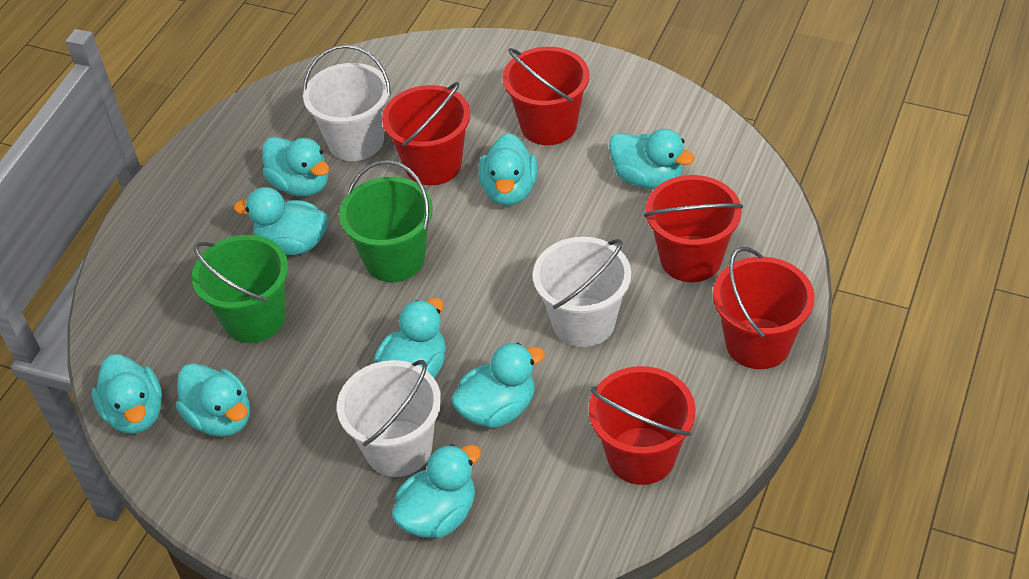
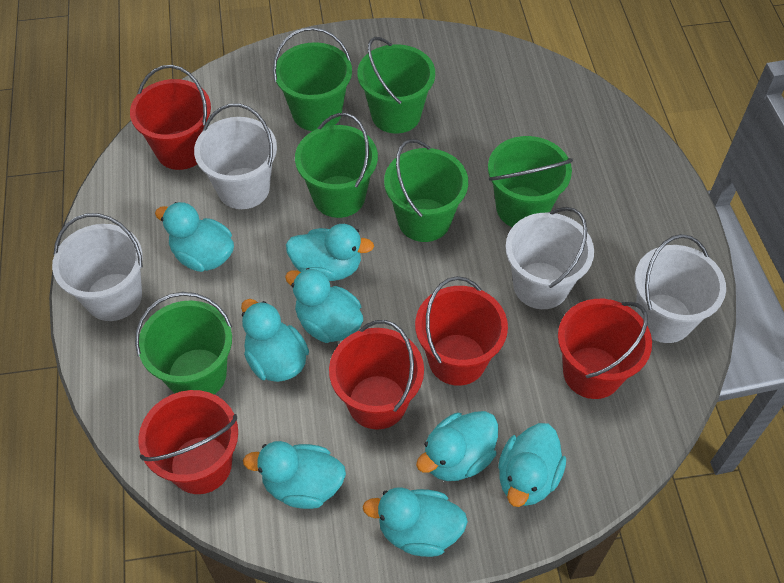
green bucket: 2 -> 6
turquoise duck: 9 -> 8
white bucket: 3 -> 4

